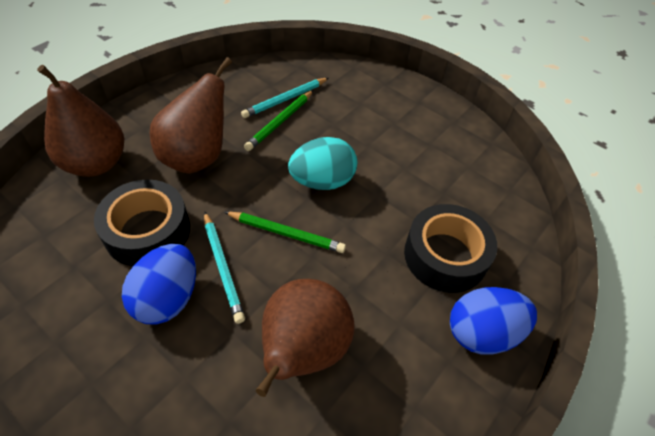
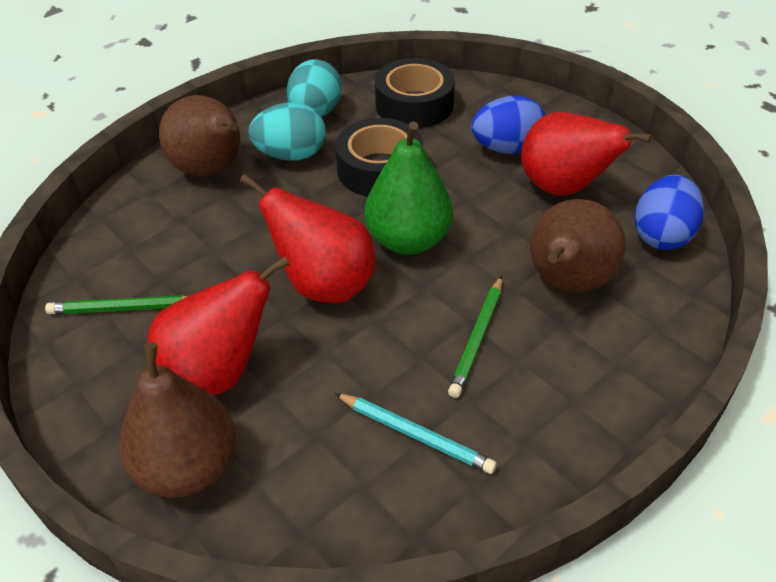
green pear: 0 -> 1
red pear: 0 -> 3
turquoise egg: 1 -> 2
turquoise pencil: 2 -> 1

